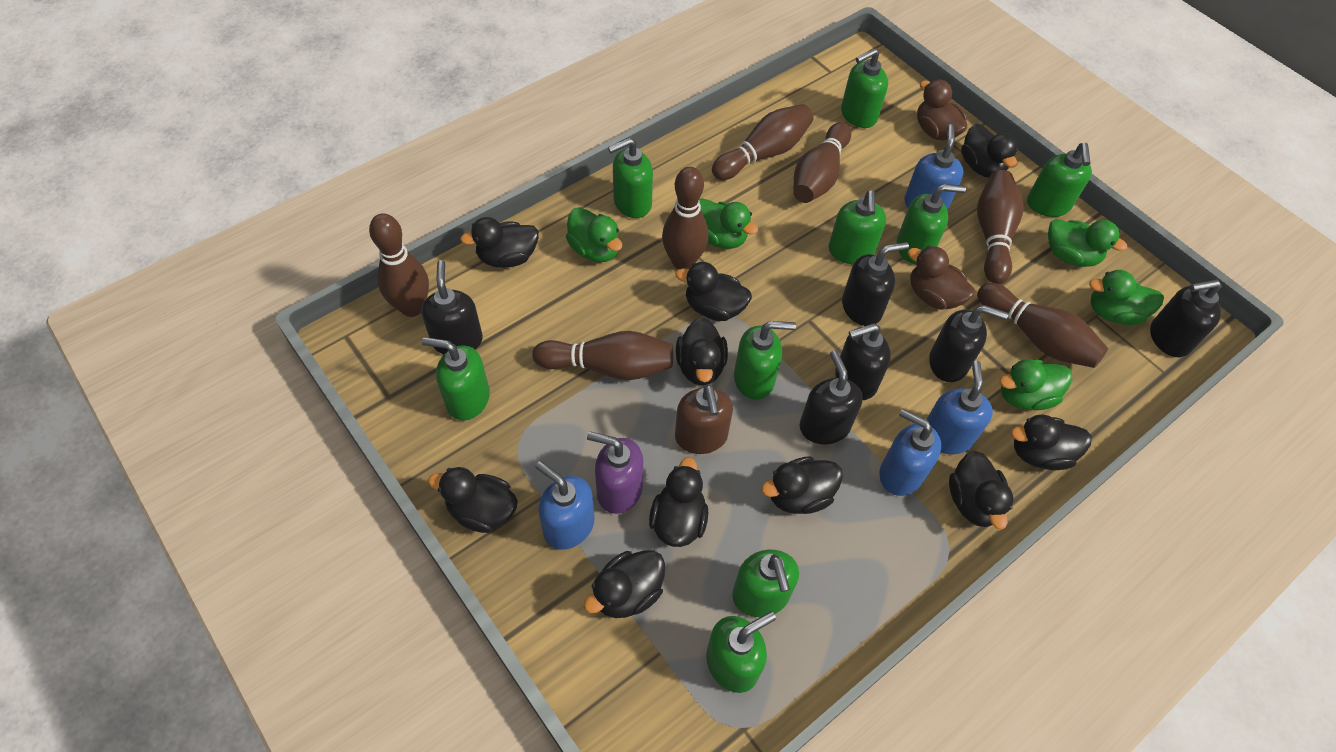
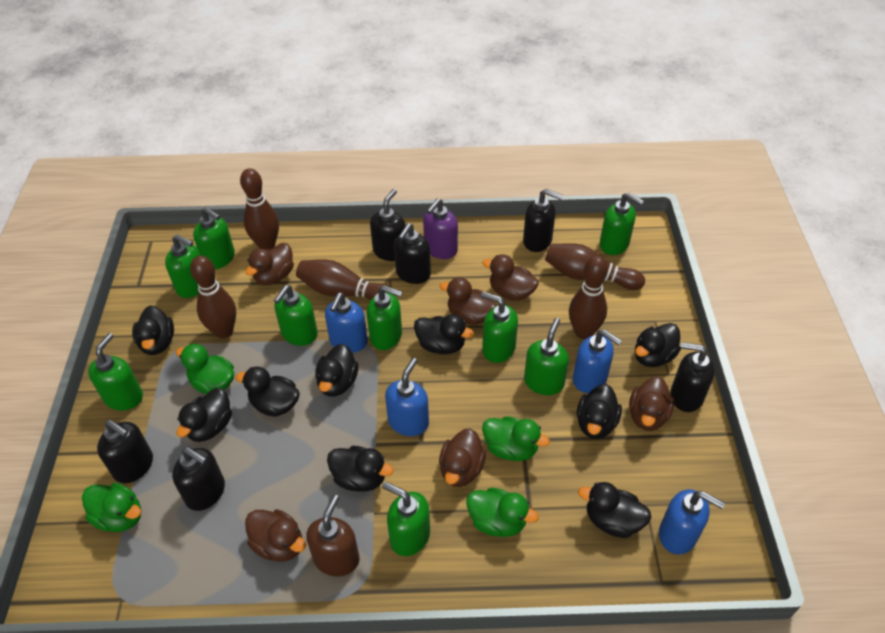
black duck: 10 -> 9
brown bowling pin: 7 -> 5
brown duck: 2 -> 6
green duck: 5 -> 4

